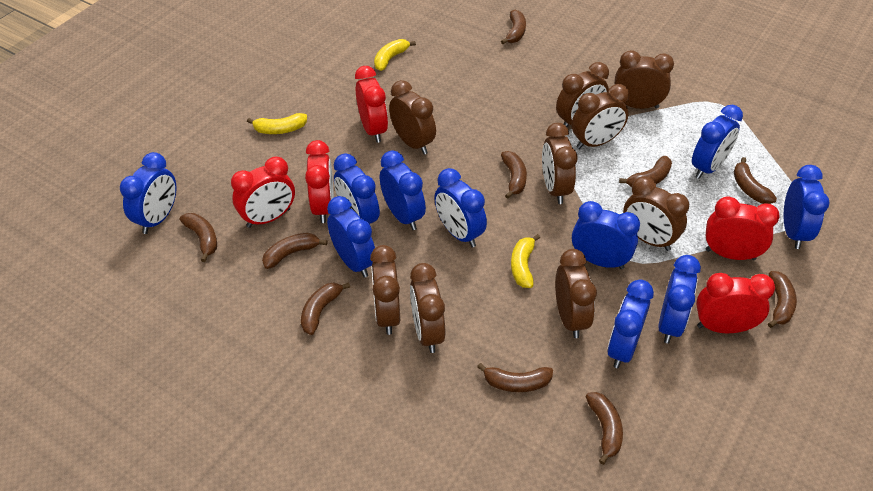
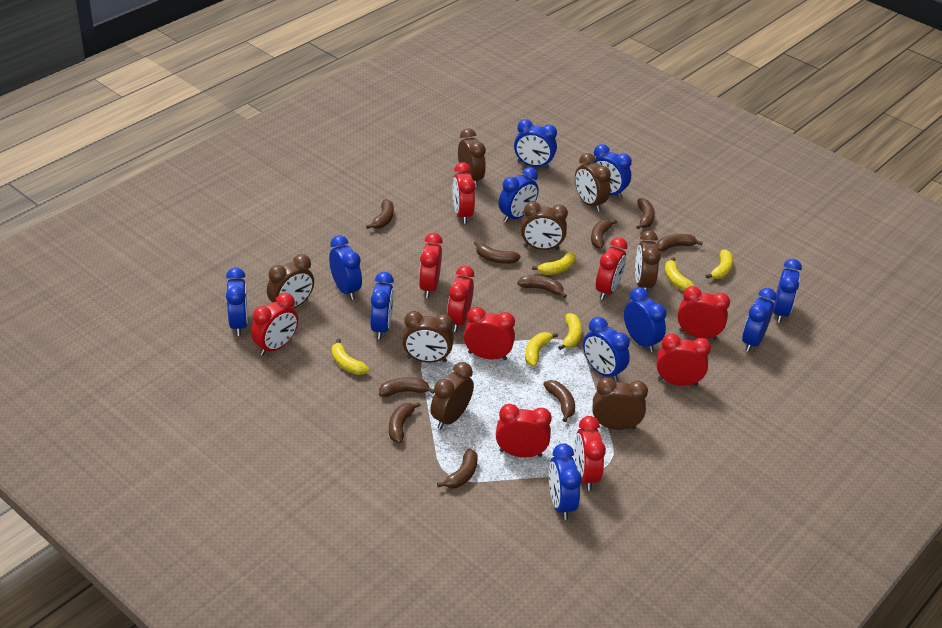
blue clock: 10 -> 11
brown clock: 9 -> 8
red clock: 5 -> 10
yellow banana: 3 -> 6

